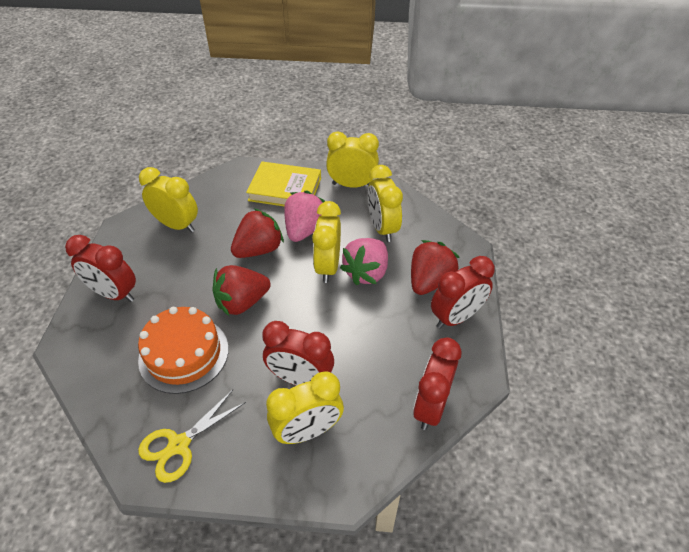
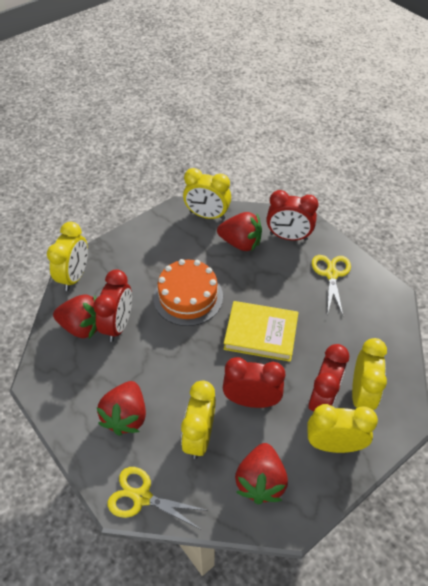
pink strawberry: 2 -> 0
red strawberry: 3 -> 4
yellow scissors: 1 -> 2

